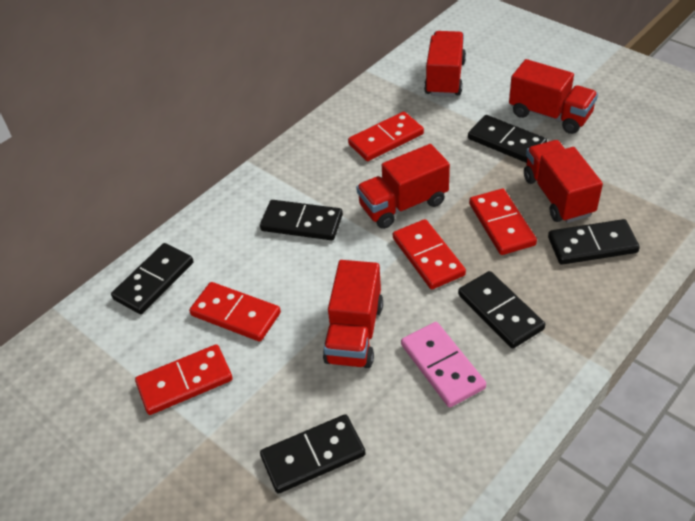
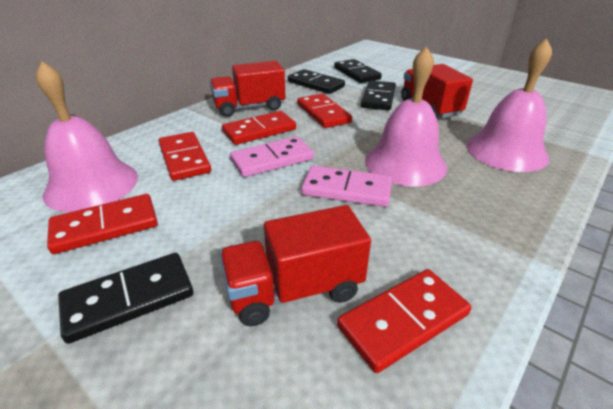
black domino: 6 -> 4
pink bell: 0 -> 3
pink domino: 1 -> 2
red truck: 5 -> 3

